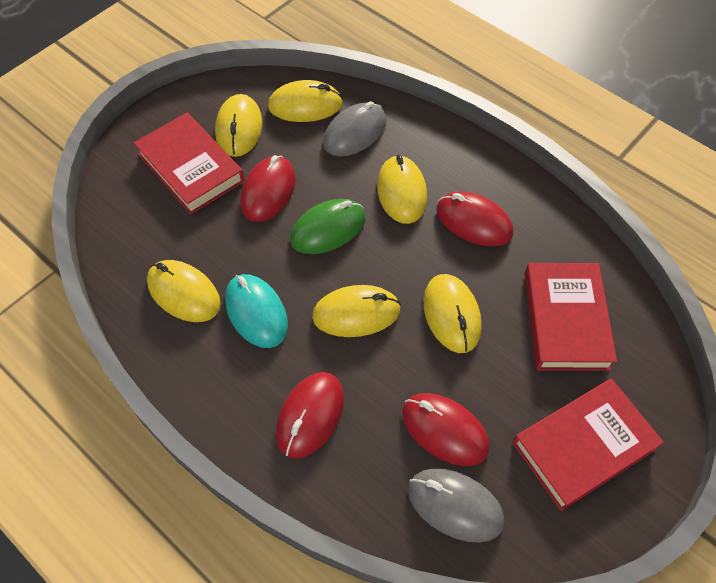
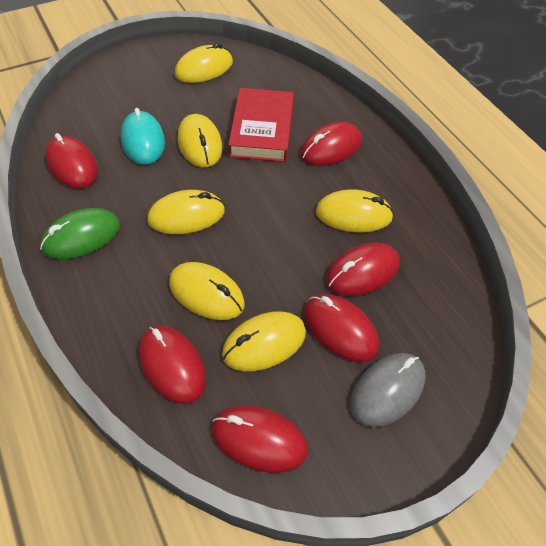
grey mouse: 2 -> 1
red book: 3 -> 1
red mouse: 4 -> 6

